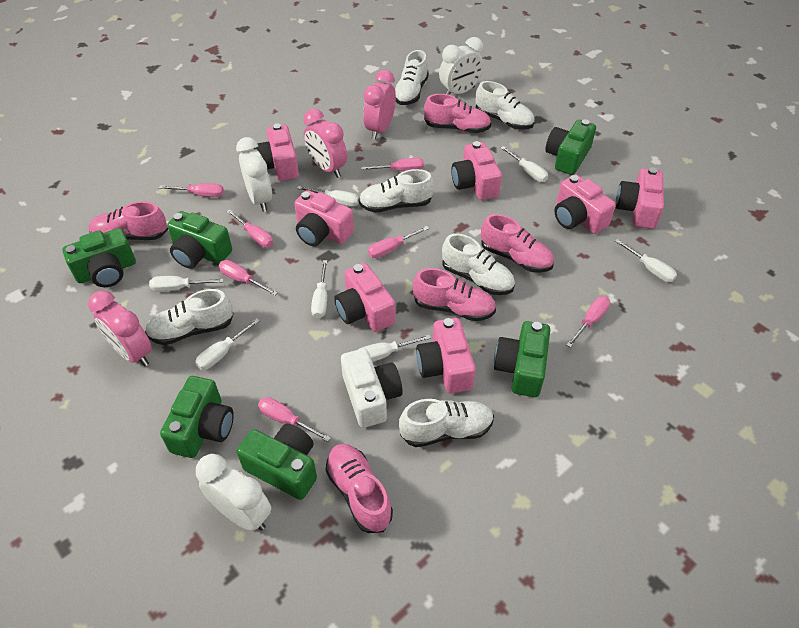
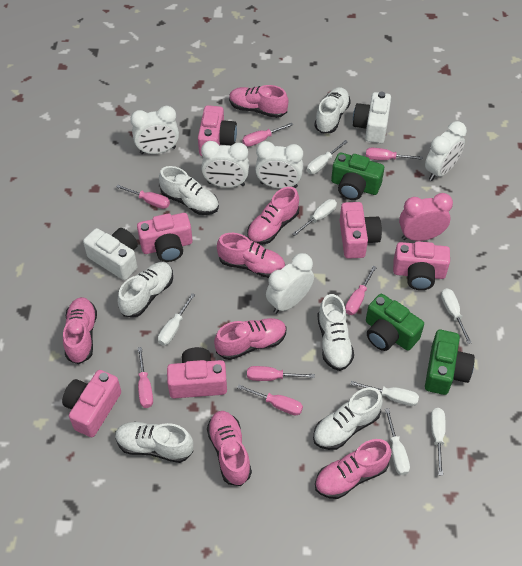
green camera: 6 -> 3
pink camera: 7 -> 6
pink clock: 3 -> 1
pink shoe: 5 -> 7
white camera: 1 -> 2
white clock: 3 -> 5

